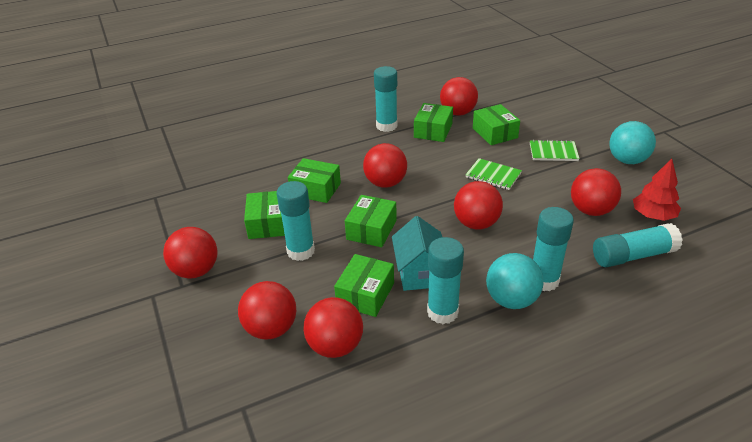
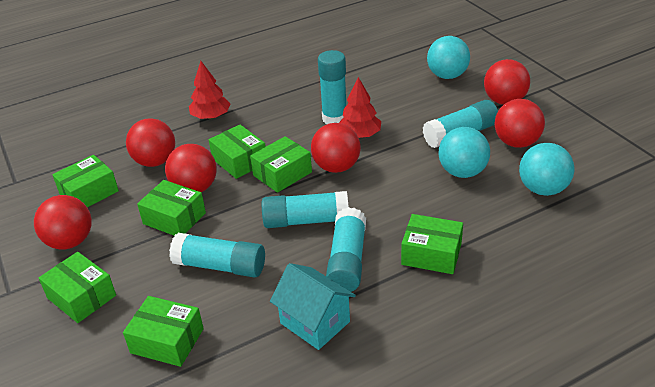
green box: 6 -> 7
green notebook: 2 -> 0
red ball: 7 -> 6
red tree: 1 -> 2
turquoise ball: 2 -> 3

